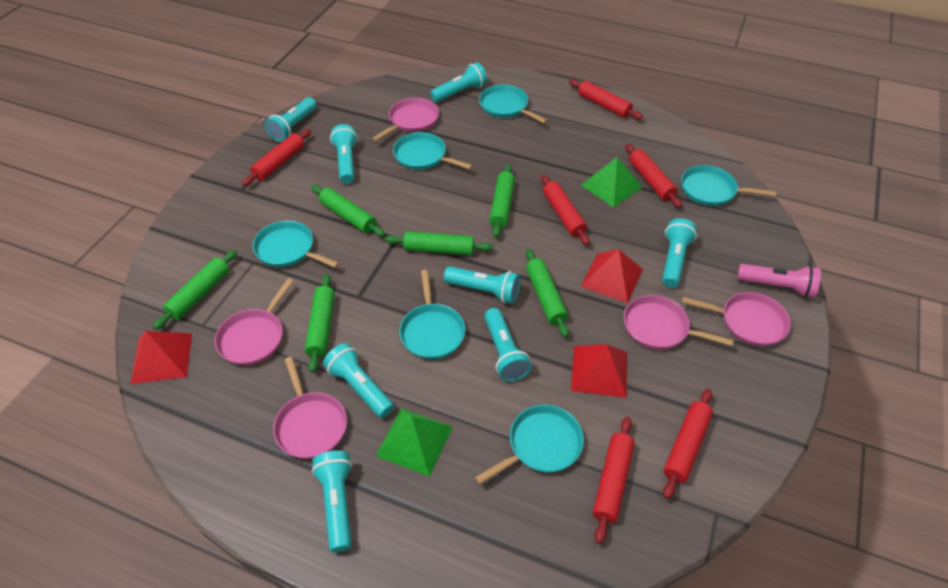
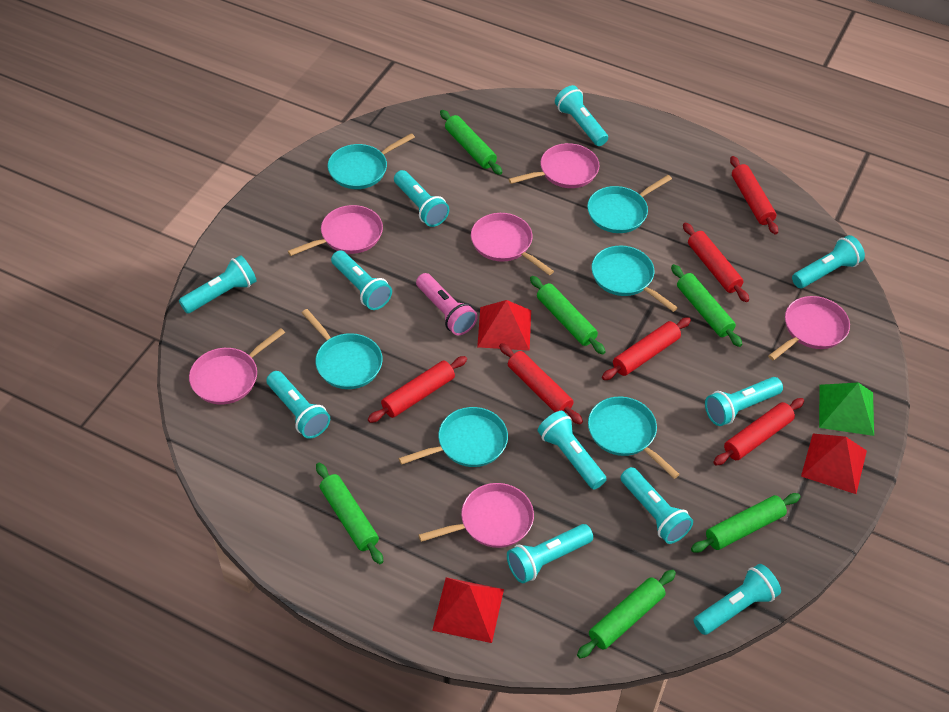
green pyramid: 2 -> 1
pink pan: 5 -> 6
turquoise flashlight: 8 -> 11

